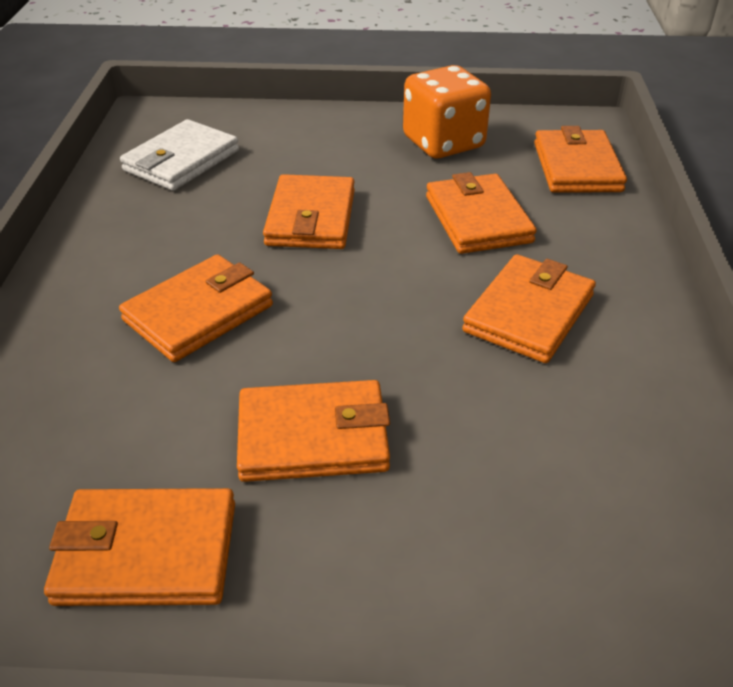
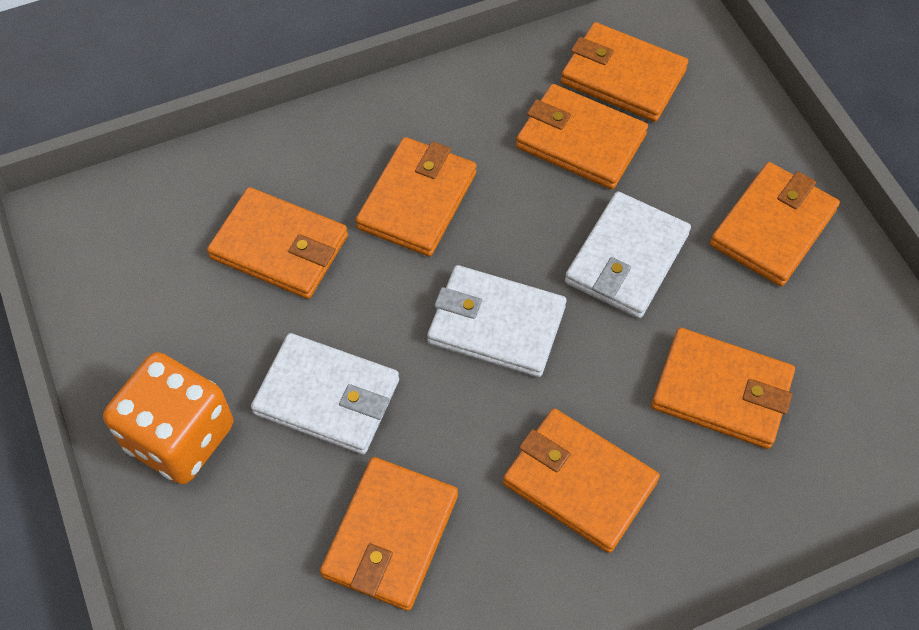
orange wallet: 7 -> 8
white wallet: 1 -> 3

